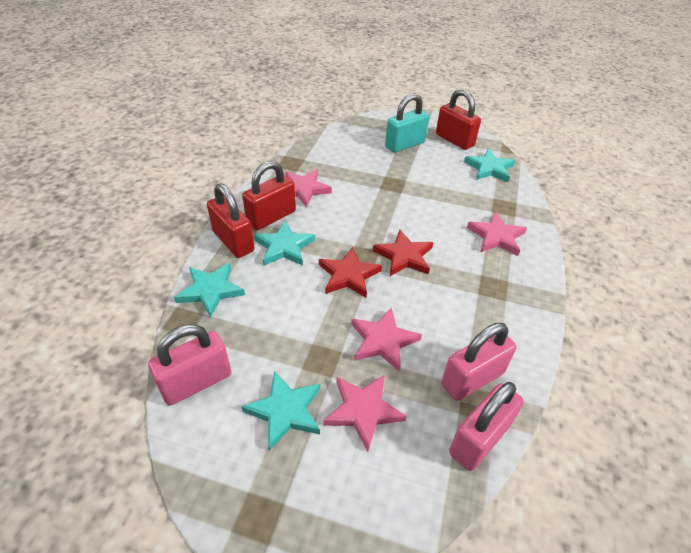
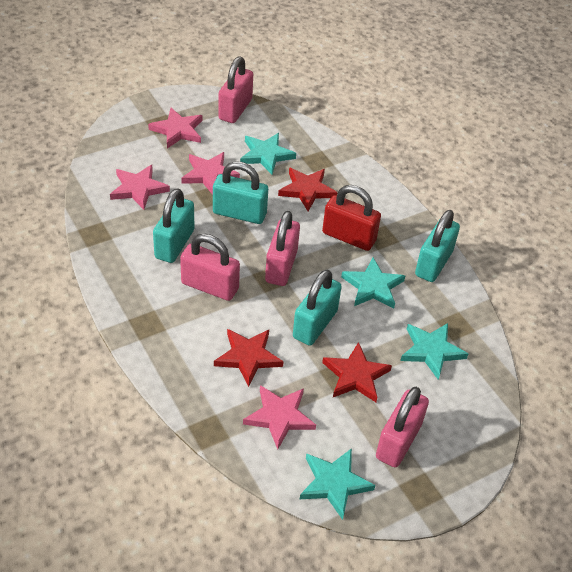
pink padlock: 3 -> 4
red padlock: 3 -> 1
red star: 2 -> 3
turquoise padlock: 1 -> 4

